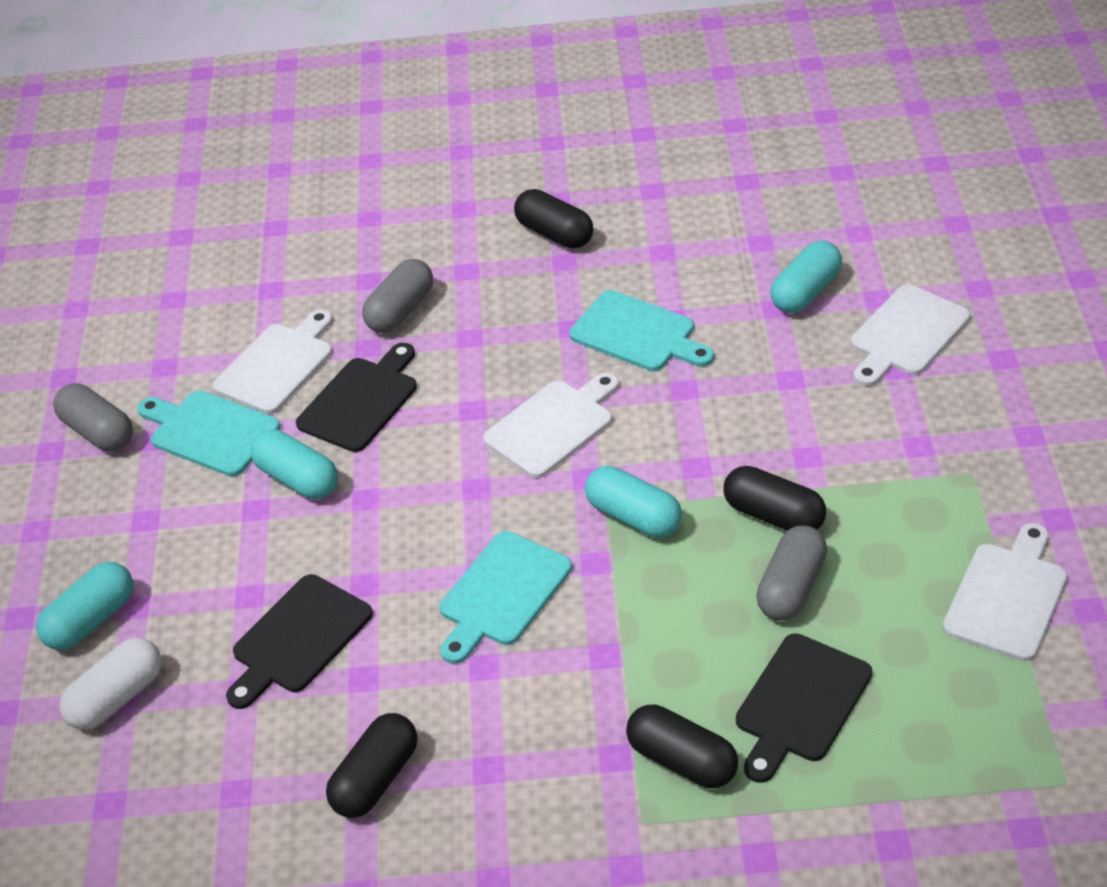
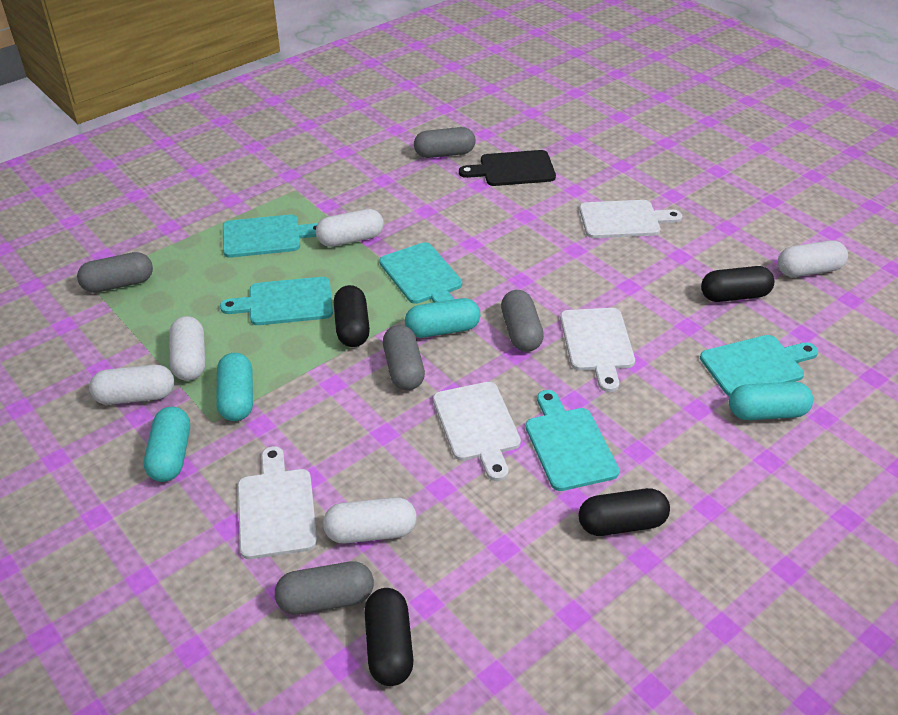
black cutting board: 3 -> 1
grey capsule: 3 -> 5
turquoise cutting board: 3 -> 5
white capsule: 1 -> 5

